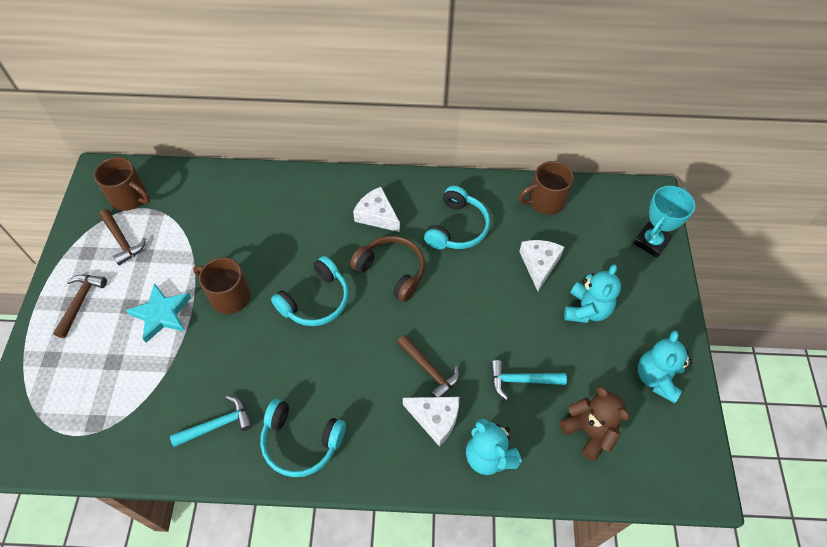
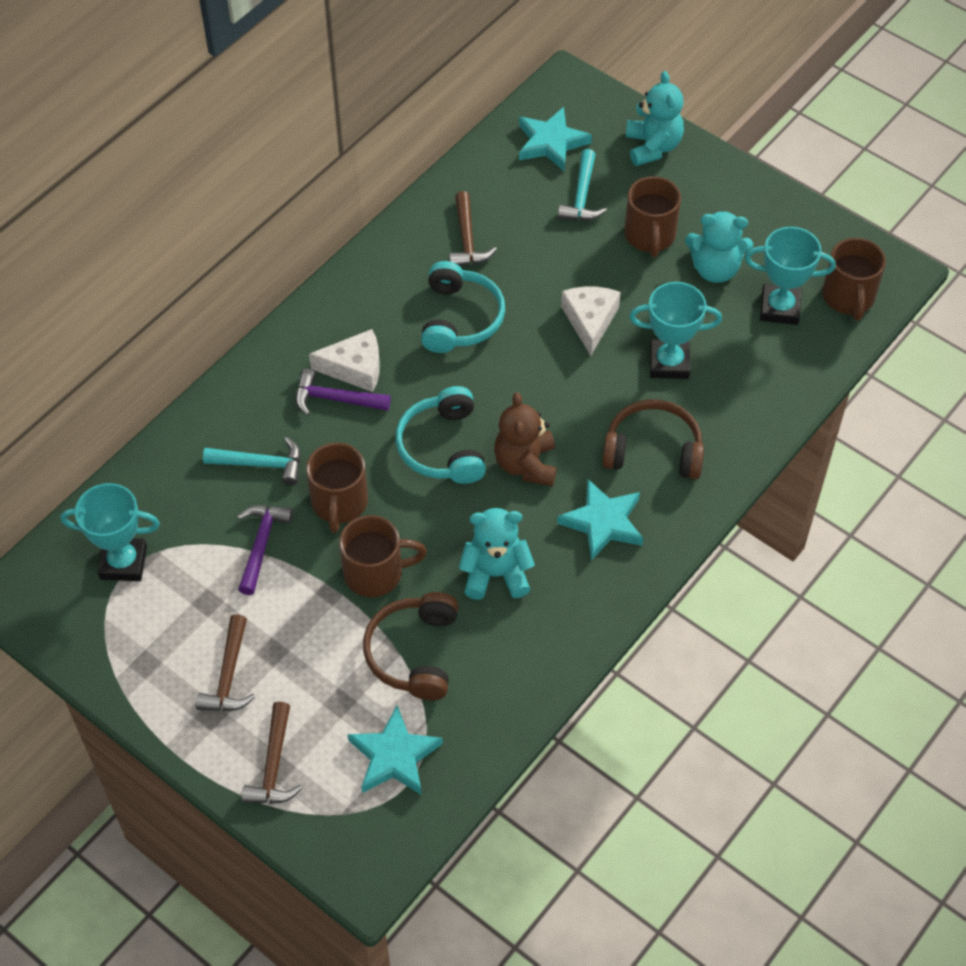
brown headphones: 1 -> 2
brown mug: 3 -> 4
purple hammer: 0 -> 2
turquoise headphones: 3 -> 2
turquoise star: 1 -> 3
turquoise trophy: 1 -> 3
white cheese: 3 -> 2

